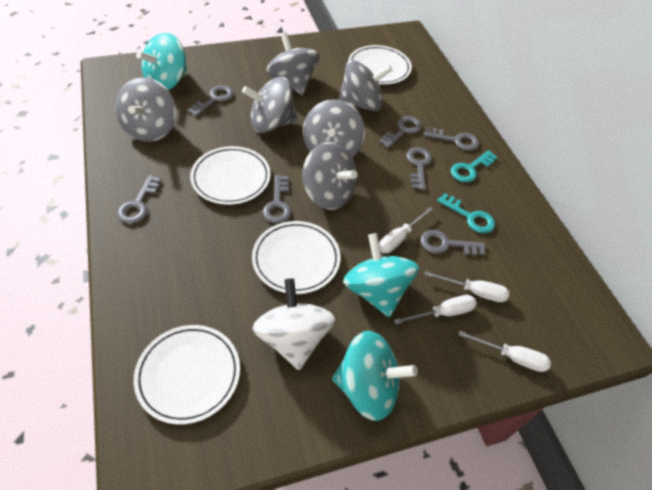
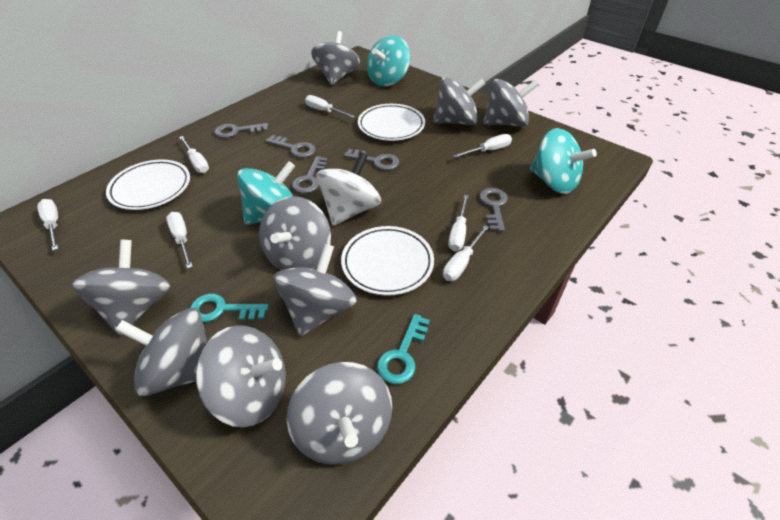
grey key: 7 -> 5
grey spinning top: 6 -> 9
white plate: 4 -> 3
white screwdriver: 4 -> 7

